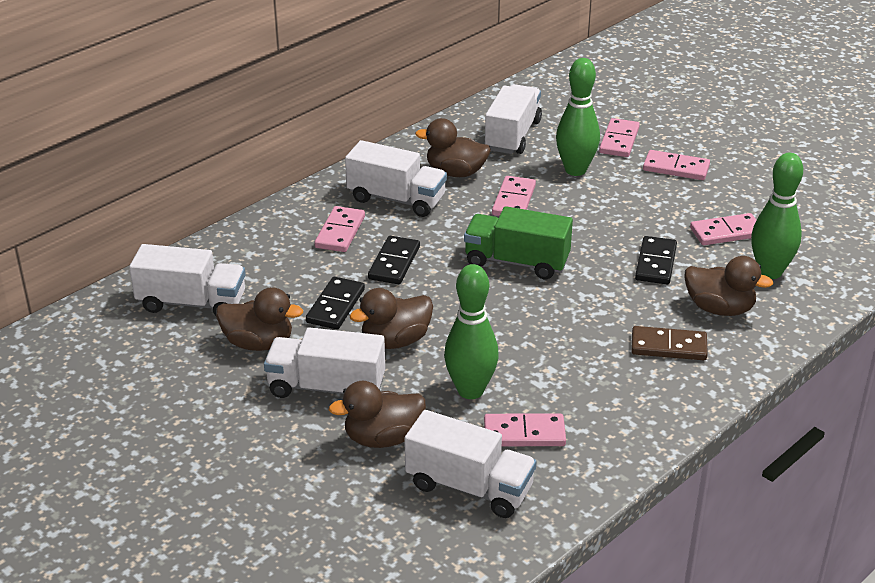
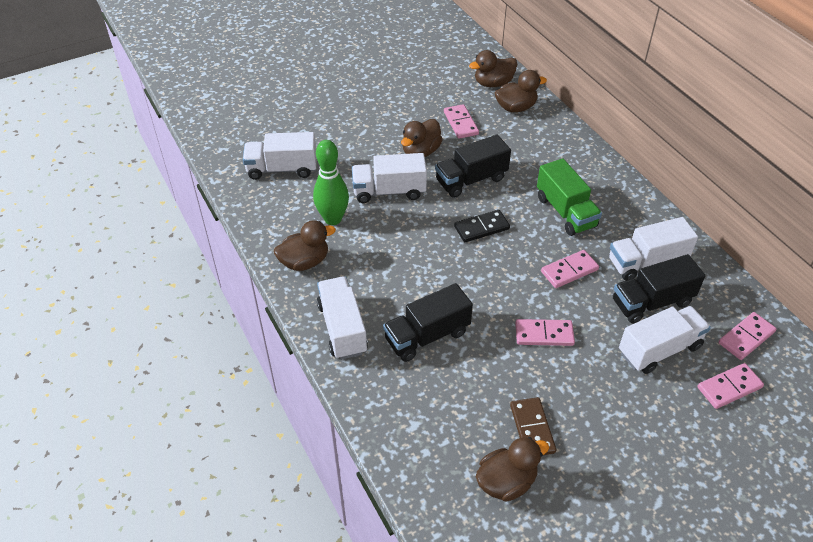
black domino: 3 -> 1
black truck: 0 -> 3
green bowling pin: 3 -> 1
pink domino: 6 -> 5

